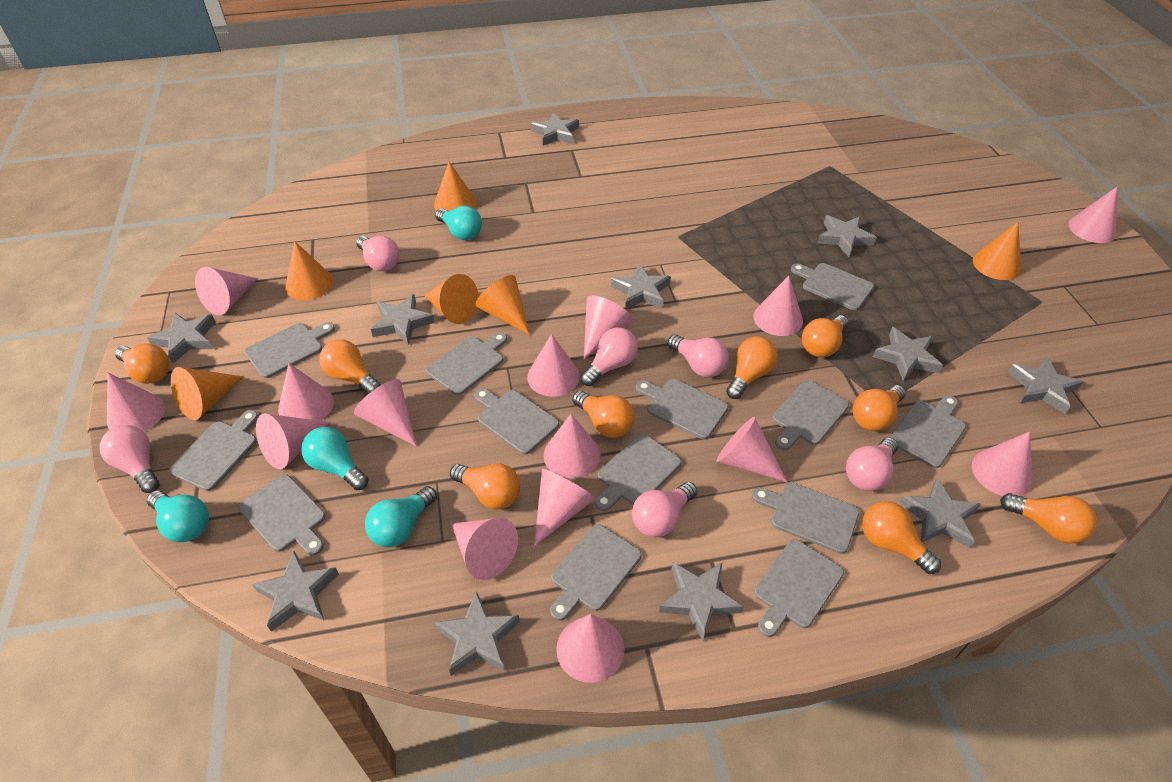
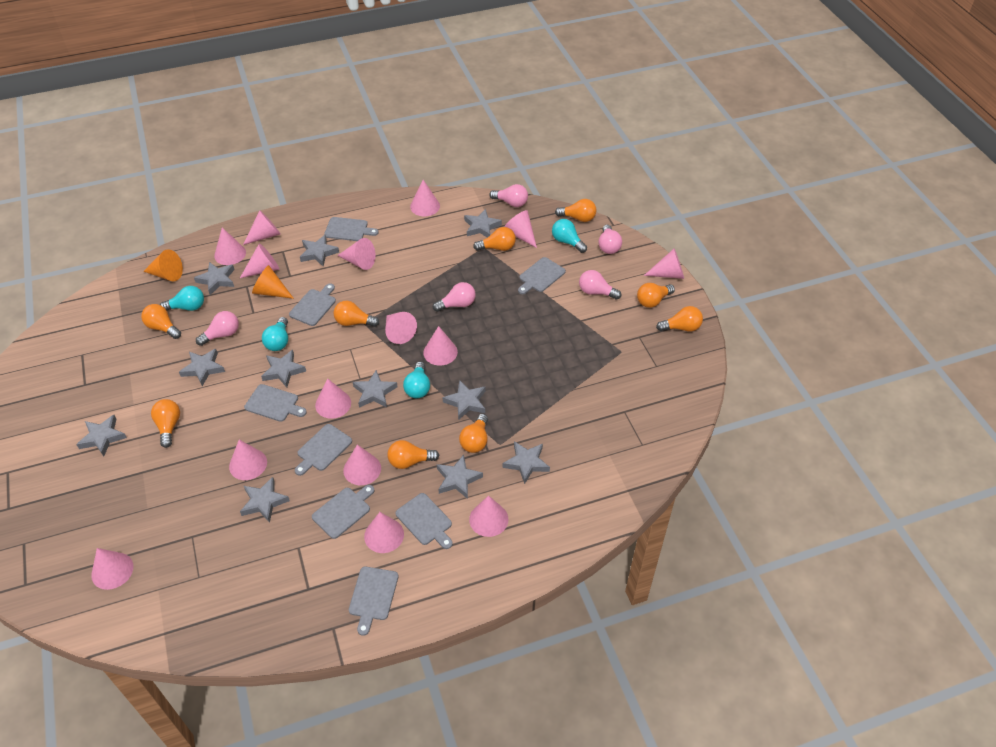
grey cutting board: 13 -> 8
orange cone: 6 -> 2
pink light bulb: 6 -> 5

